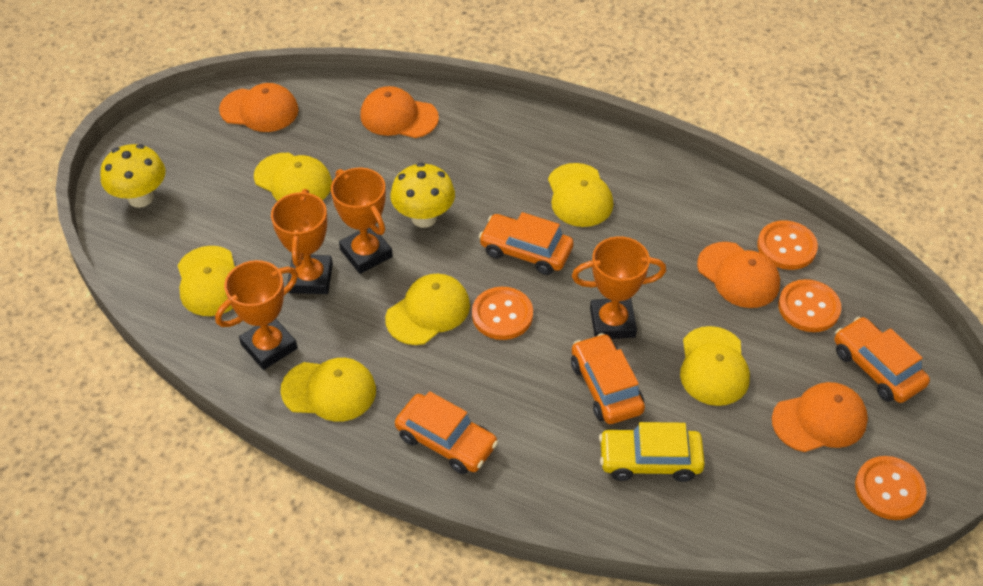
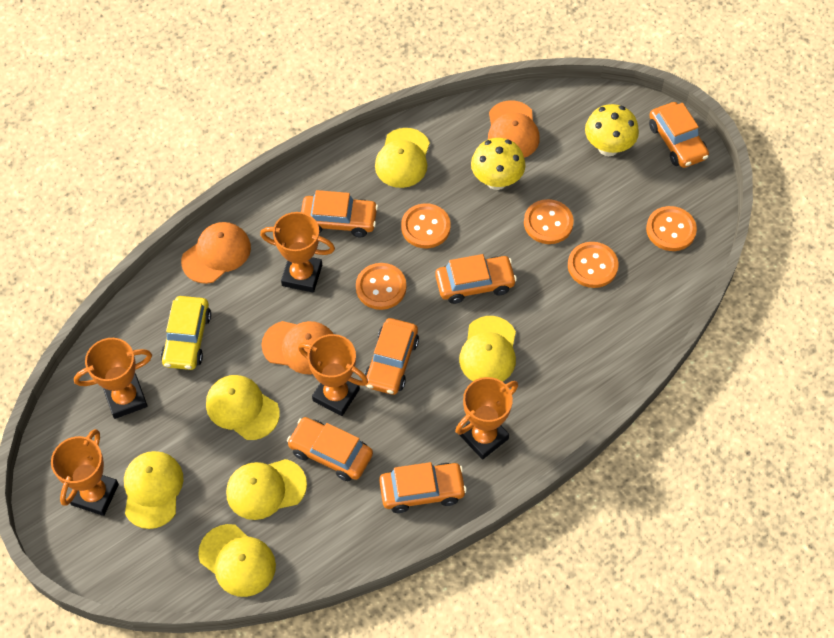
orange button: 4 -> 5
orange cap: 4 -> 3
orange car: 4 -> 6
orange trophy: 4 -> 5

